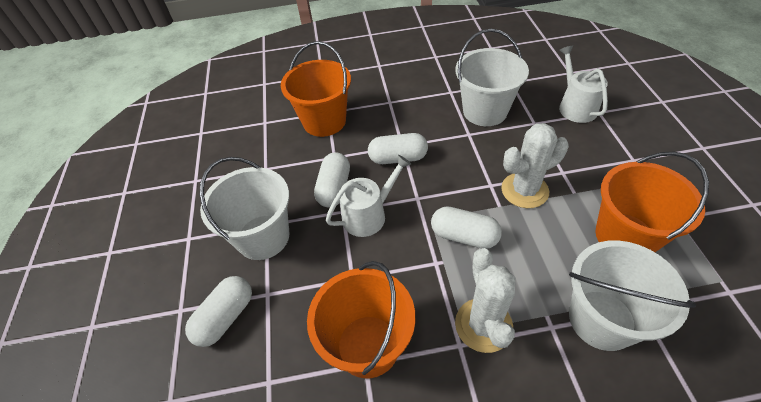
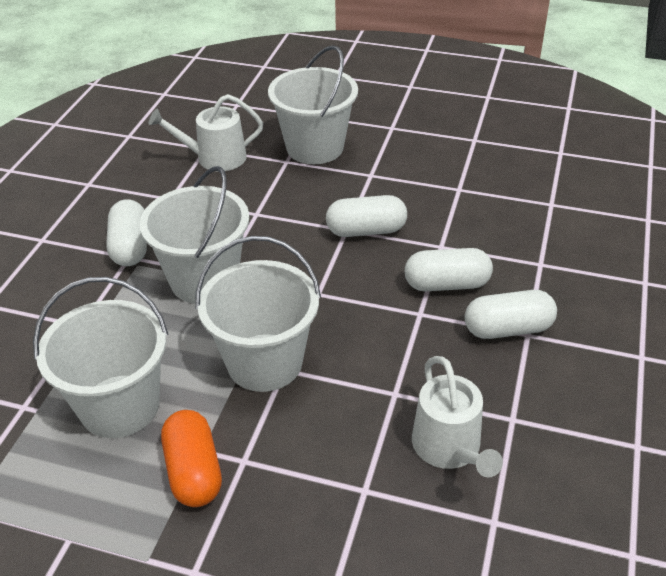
orange bucket: 3 -> 0
orange capsule: 0 -> 1
white bucket: 3 -> 4
white cactus: 2 -> 0

